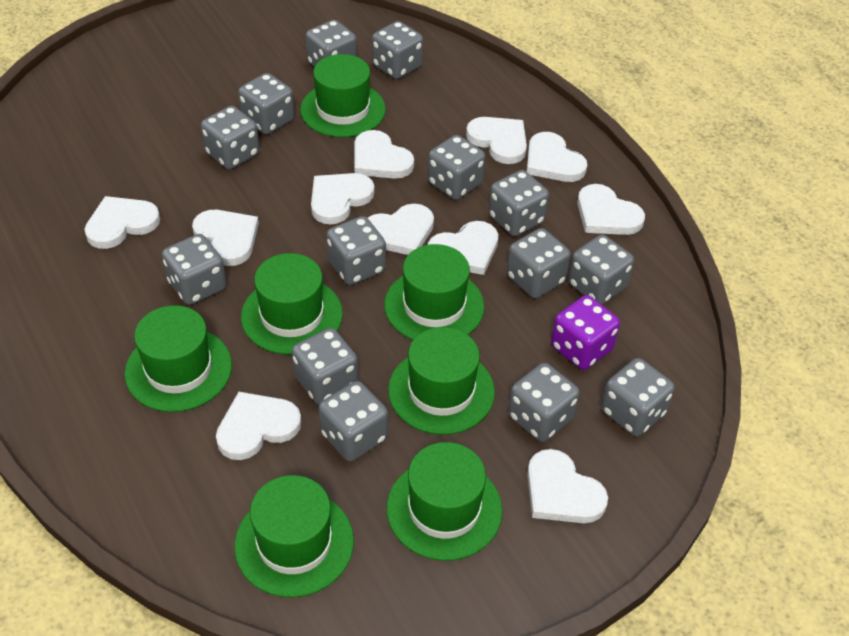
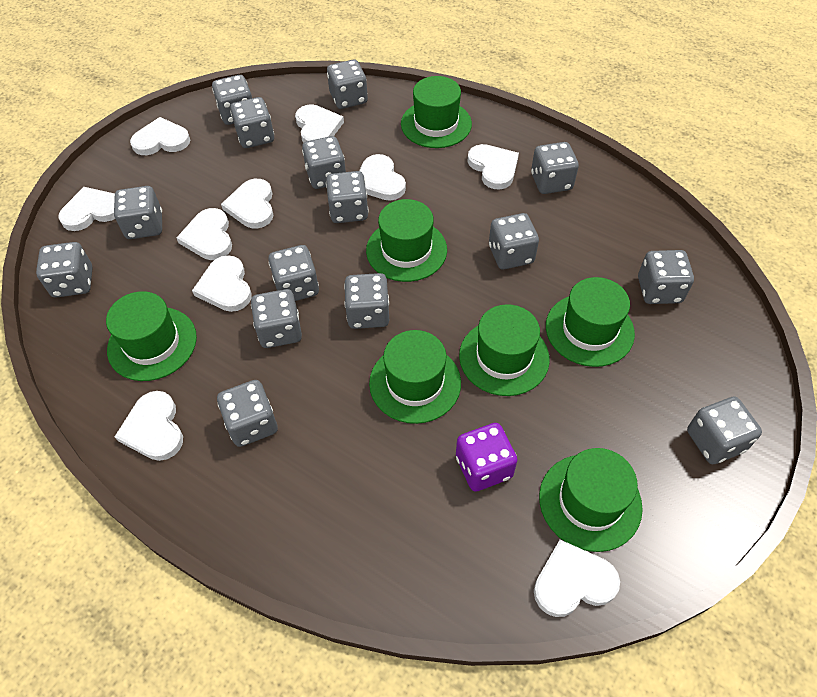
grey dice: 14 -> 15
white heart: 11 -> 10

